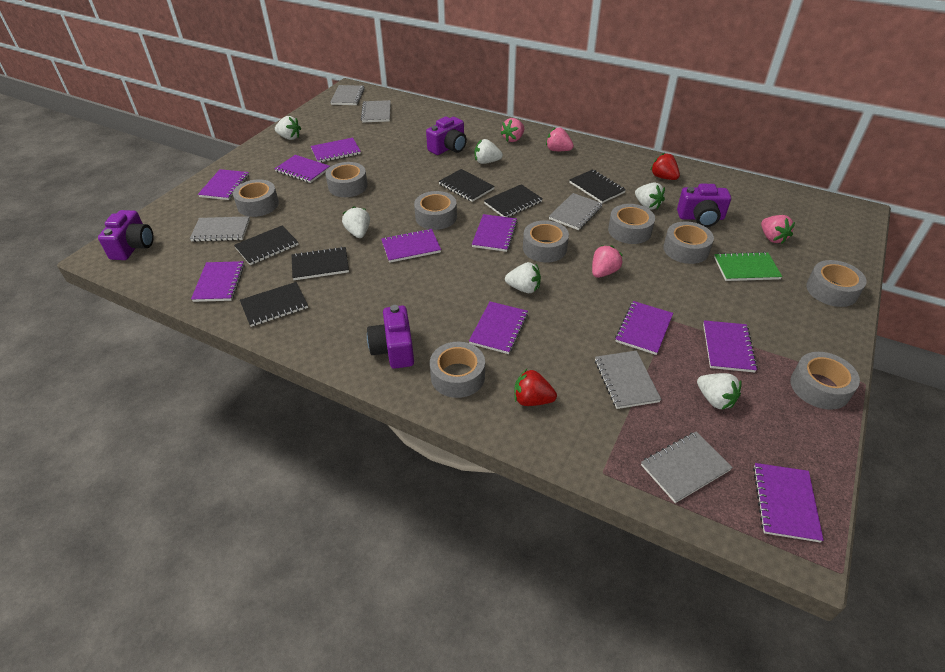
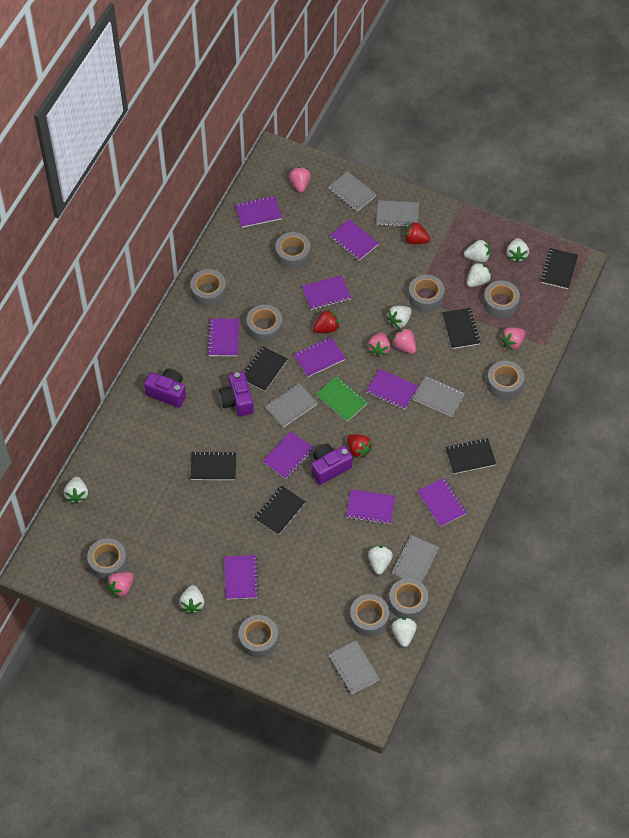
grey tape: 9 -> 10
pink strawberry: 4 -> 5
purple camera: 4 -> 3
red strawberry: 2 -> 3
white strawberry: 6 -> 8

